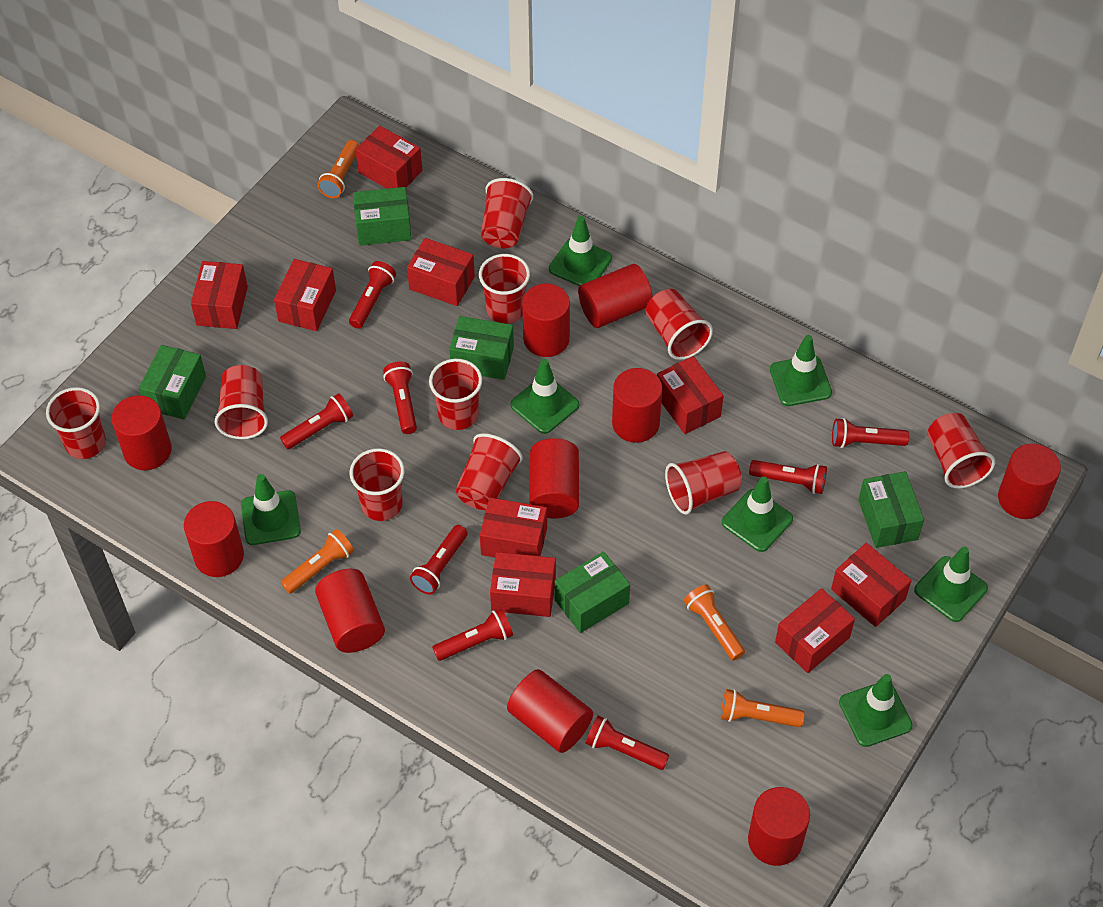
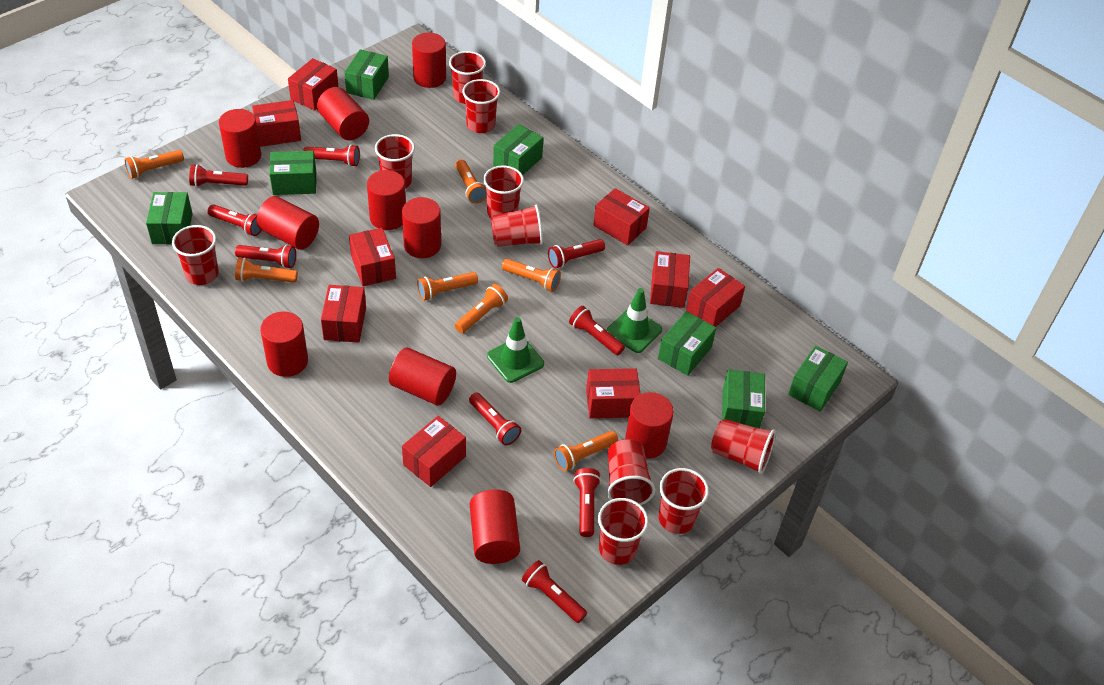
green box: 5 -> 7
green traffic cone: 7 -> 2
orange flashlight: 4 -> 7
red flashlight: 8 -> 9

